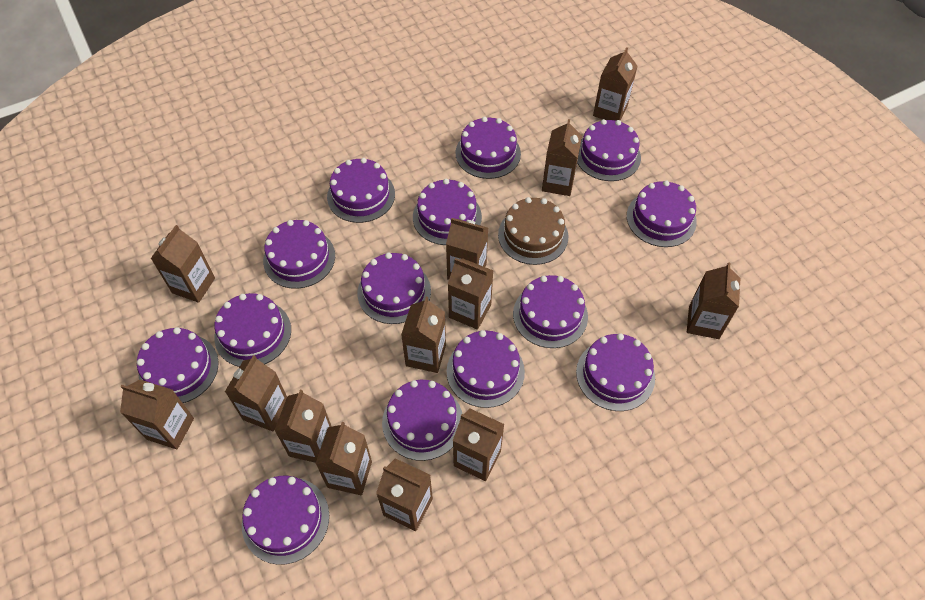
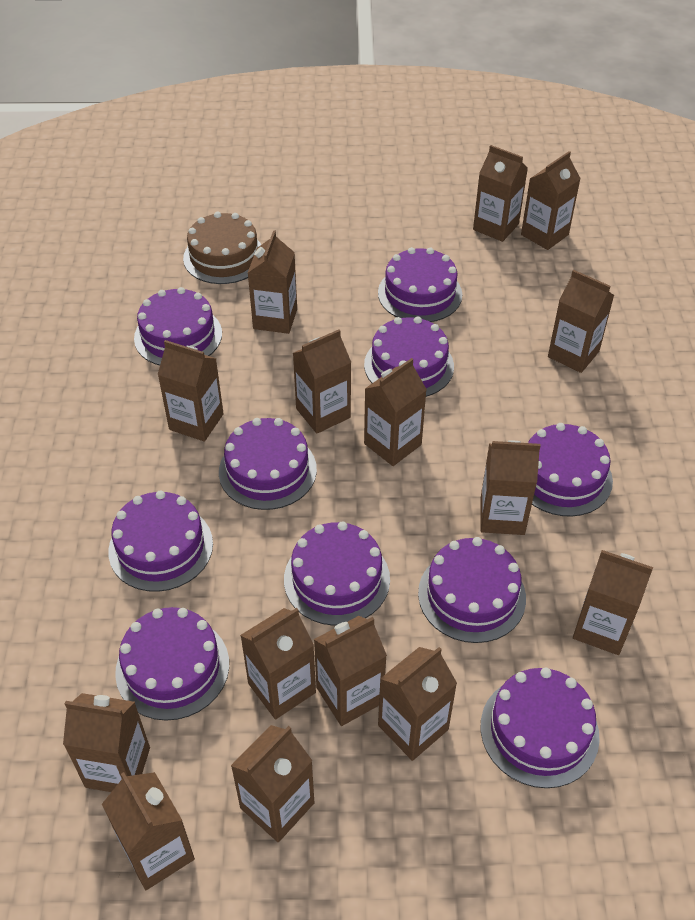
brown carton: 13 -> 15
purple cake: 14 -> 10

